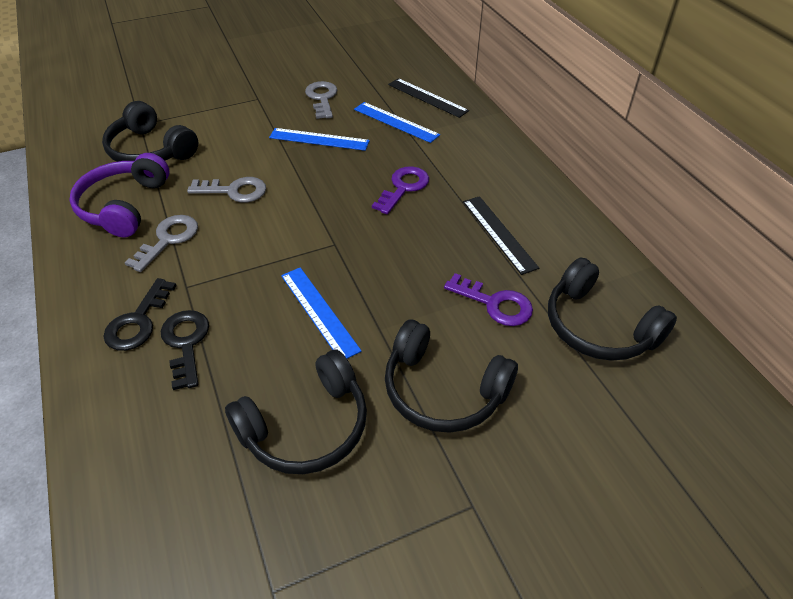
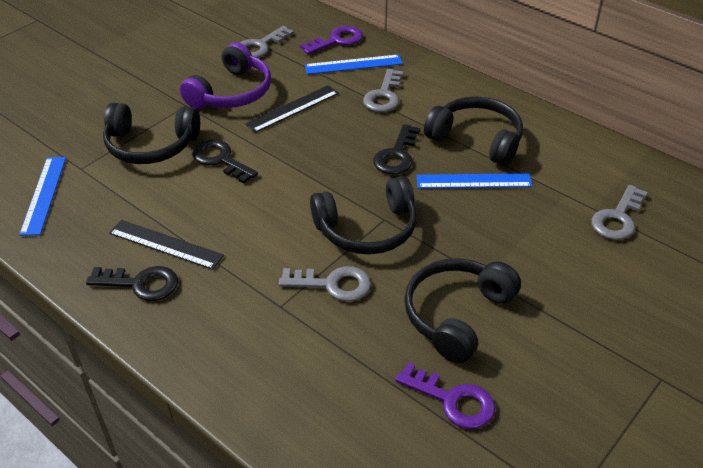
black key: 2 -> 3
grey key: 3 -> 4

